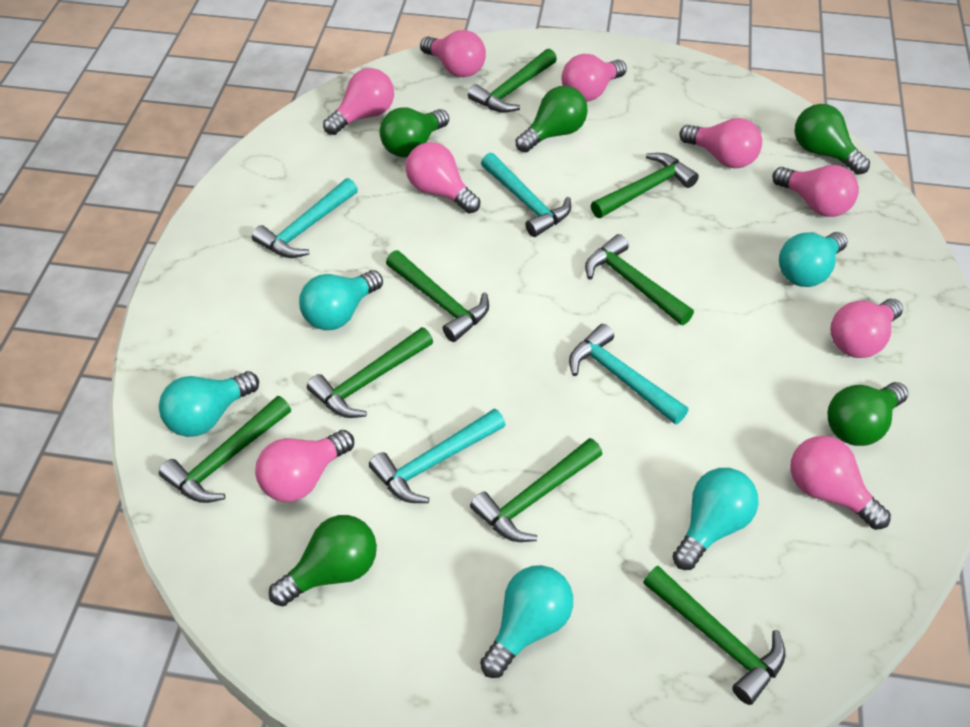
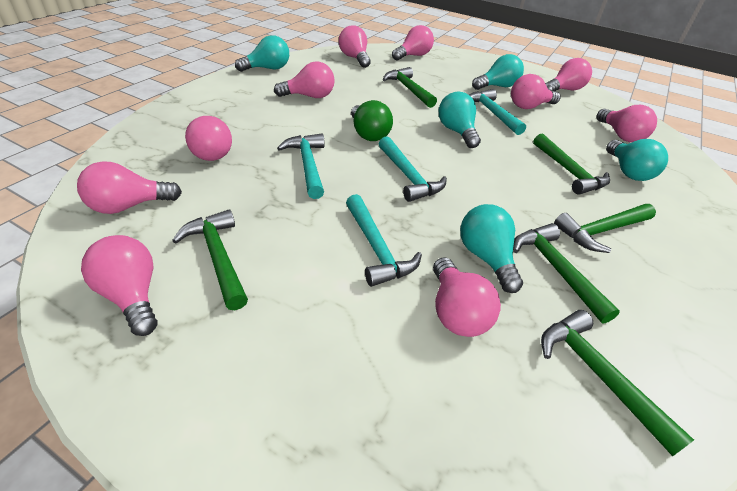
green hammer: 8 -> 6
green light bulb: 5 -> 1
pink light bulb: 9 -> 10

